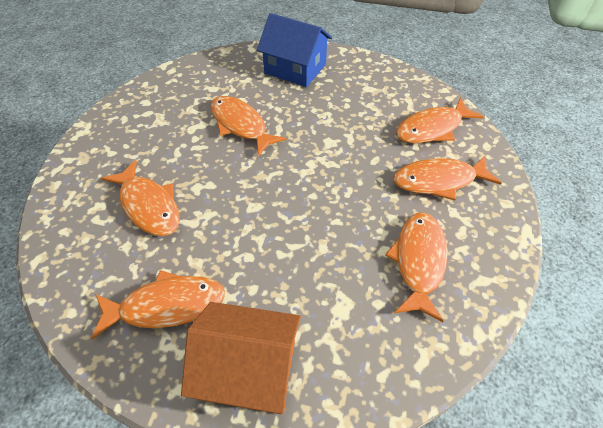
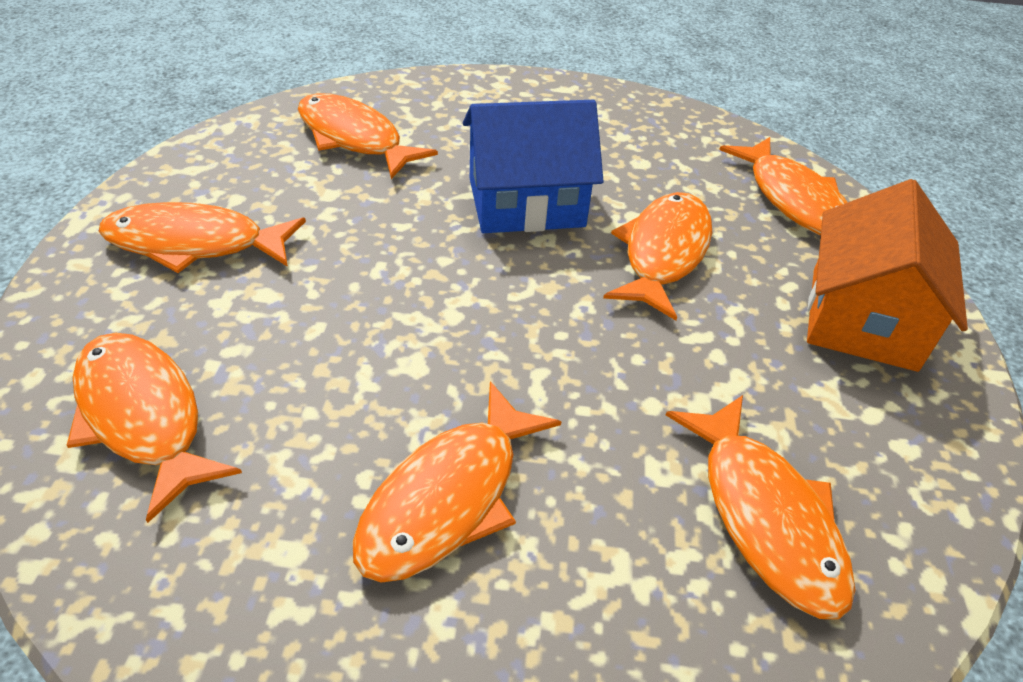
orange fish: 6 -> 7

